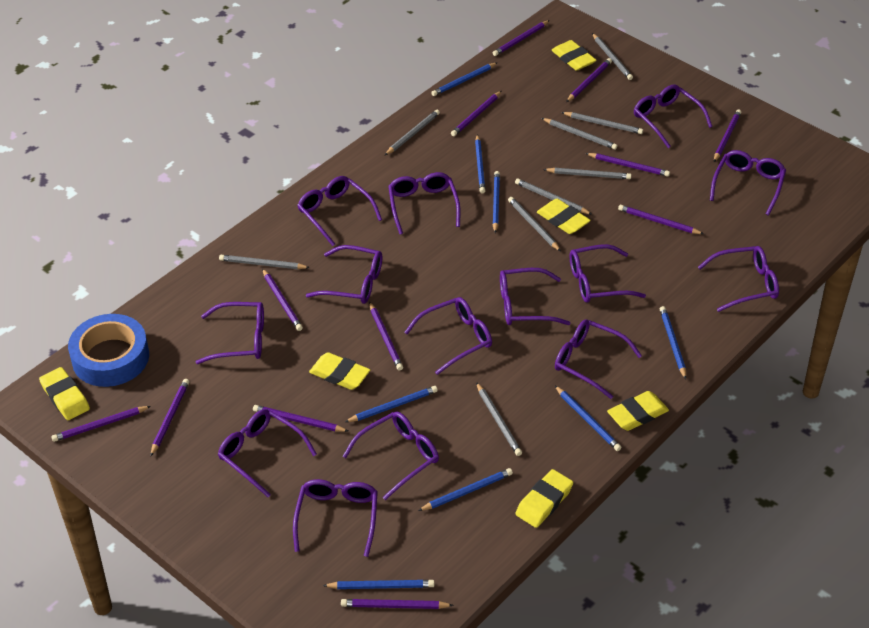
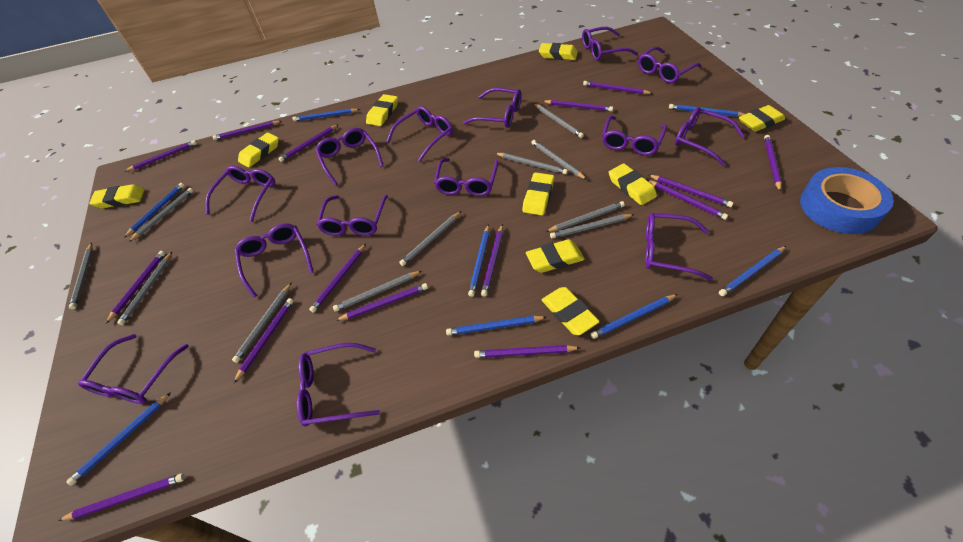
grey pencil: 9 -> 11
purple pencil: 12 -> 15
yellow eraser: 6 -> 9

